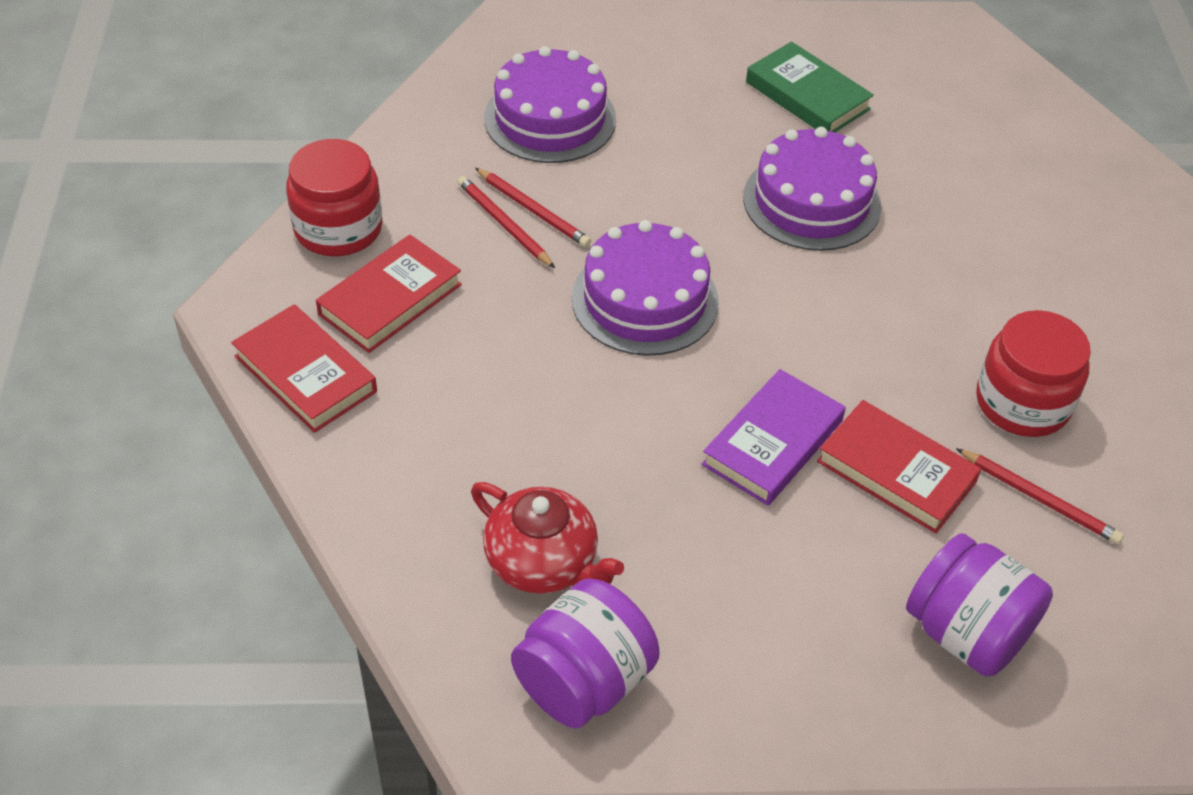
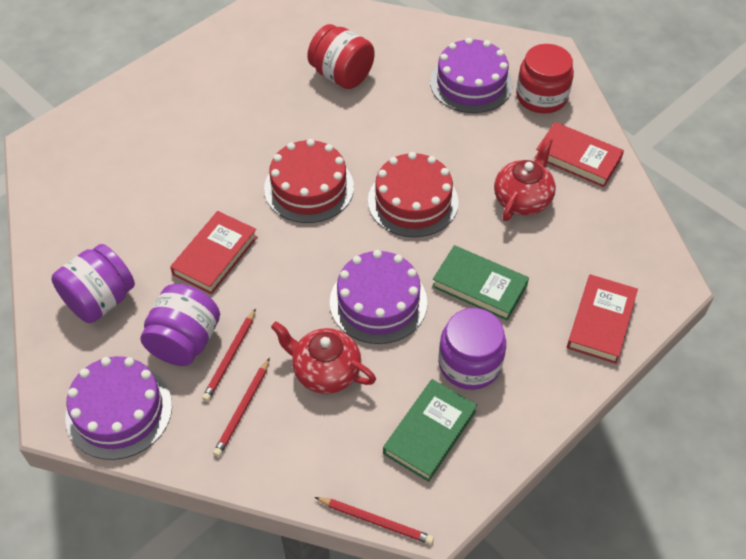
green book: 1 -> 2
purple book: 1 -> 0
purple jar: 2 -> 3
red cake: 0 -> 2
red teapot: 1 -> 2

